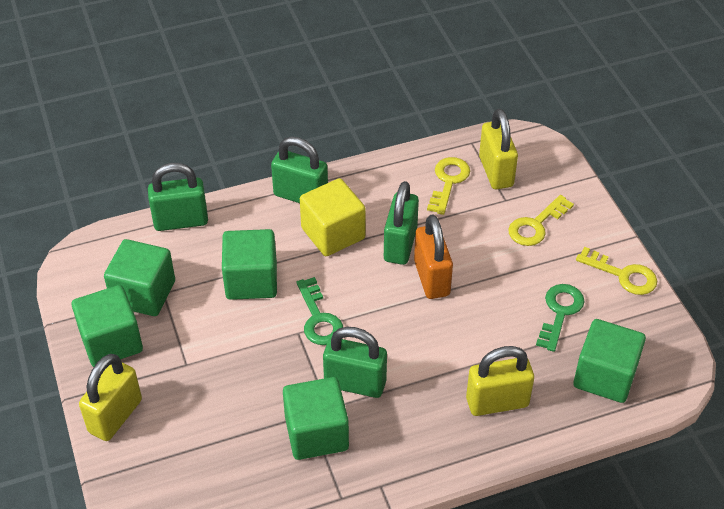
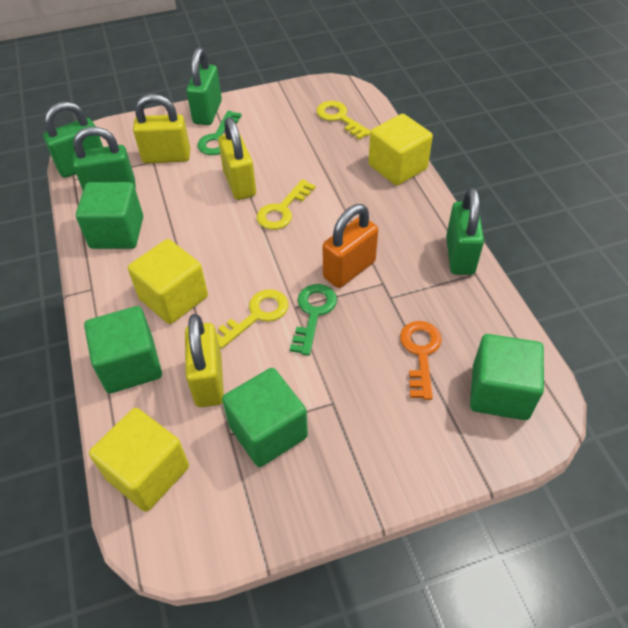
green cube: 5 -> 4
orange key: 0 -> 1
yellow cube: 1 -> 3

